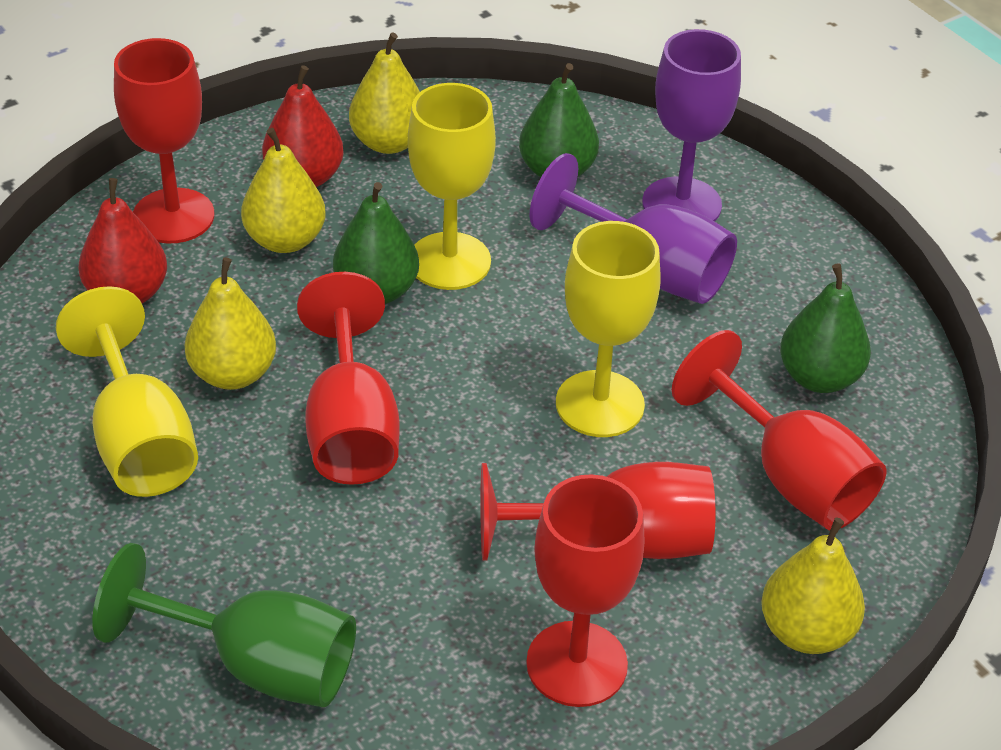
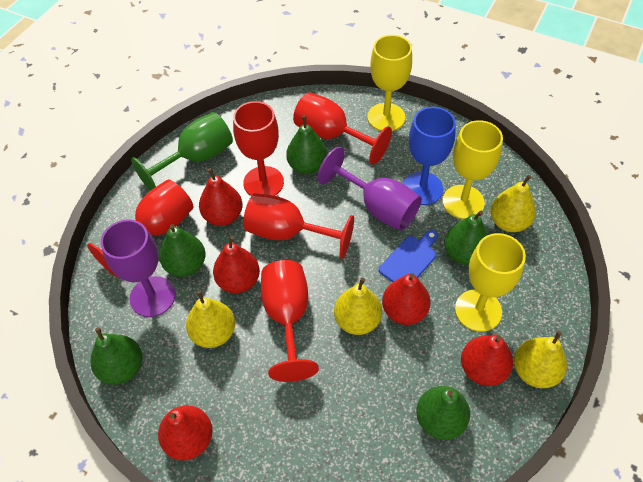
blue cutting board: 0 -> 1
blue goblet: 0 -> 1
green pear: 3 -> 5
red pear: 2 -> 5

